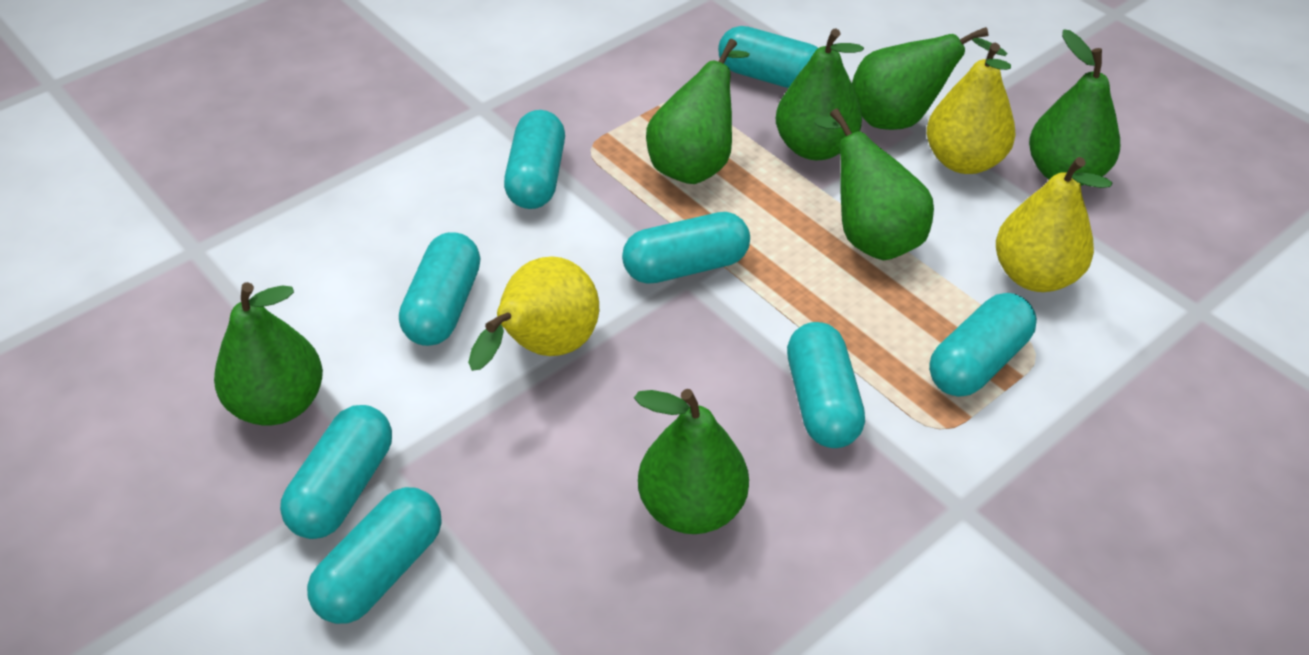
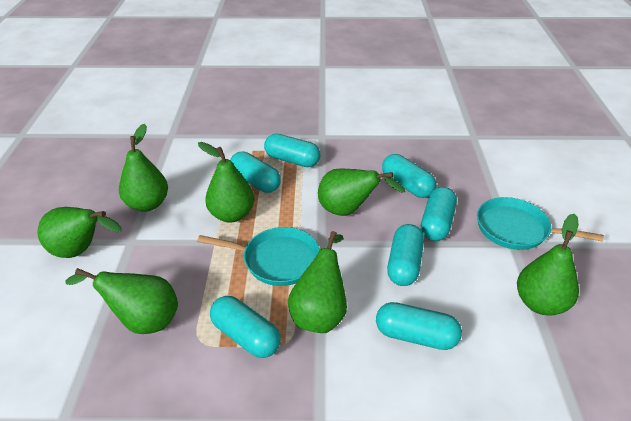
turquoise capsule: 8 -> 7
turquoise pan: 0 -> 2
yellow pear: 3 -> 0

